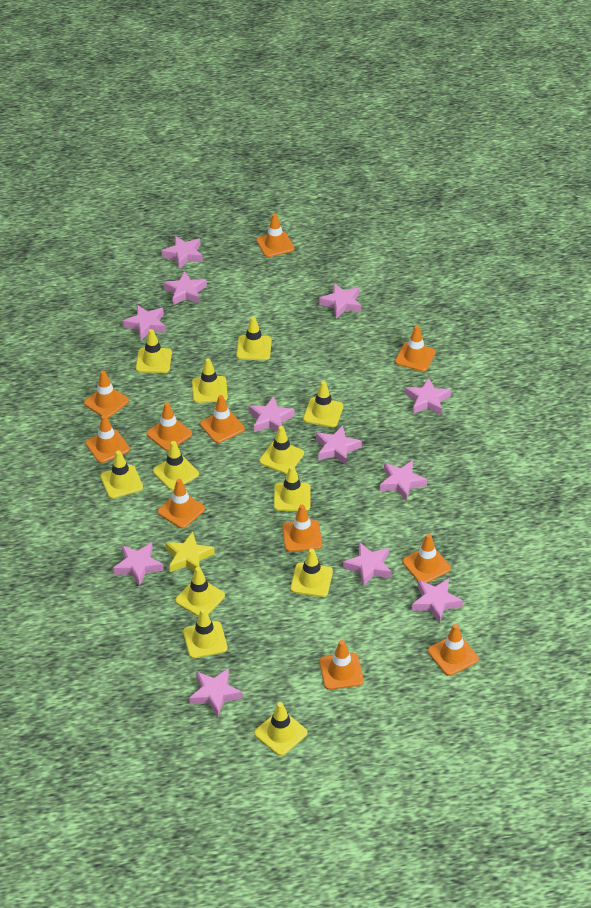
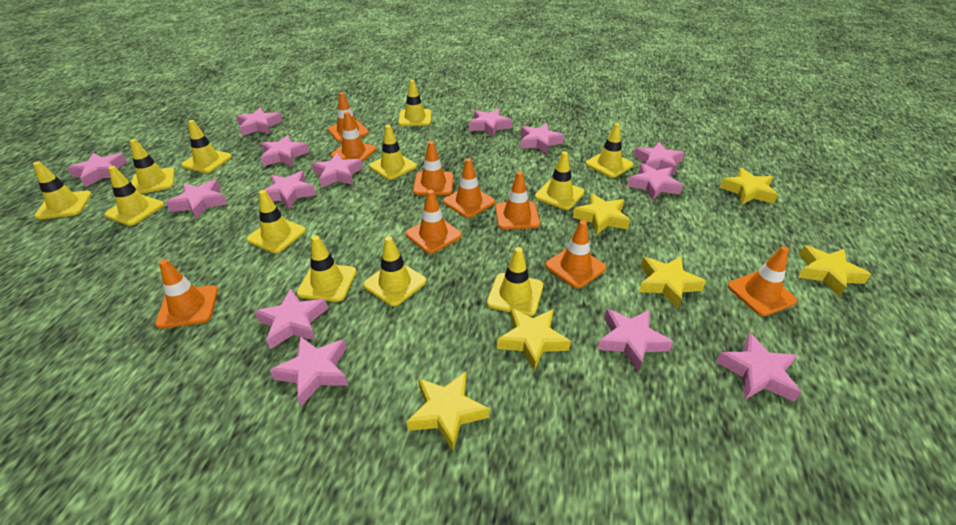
orange traffic cone: 11 -> 9
pink star: 12 -> 14
yellow star: 1 -> 6

